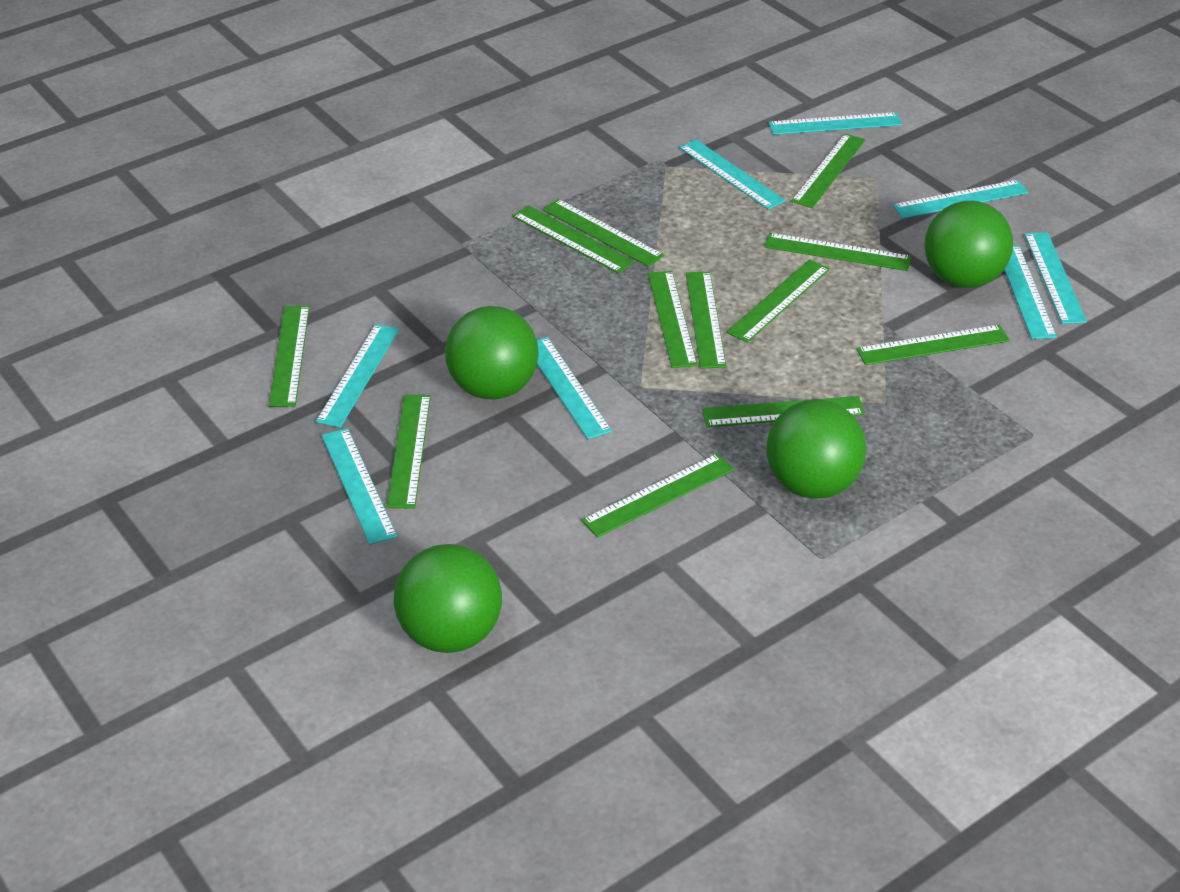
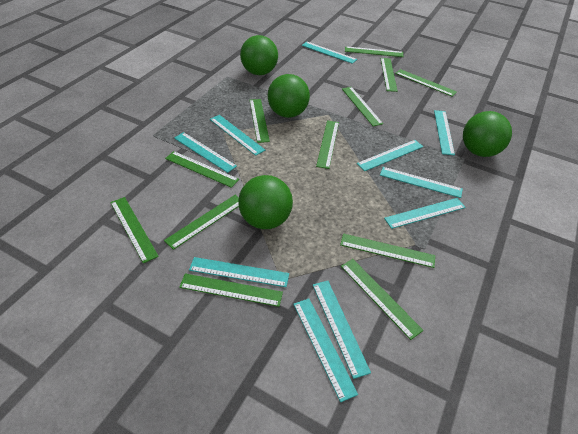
turquoise ruler: 8 -> 10

